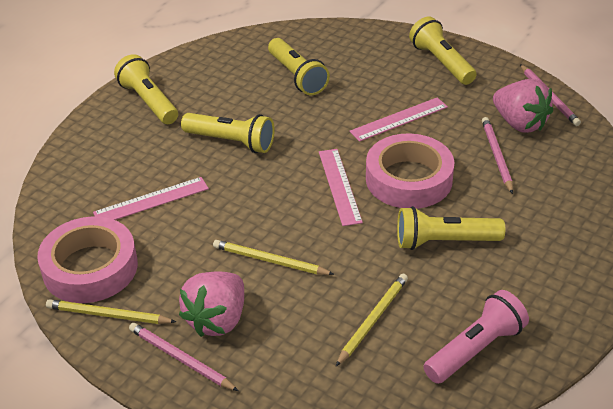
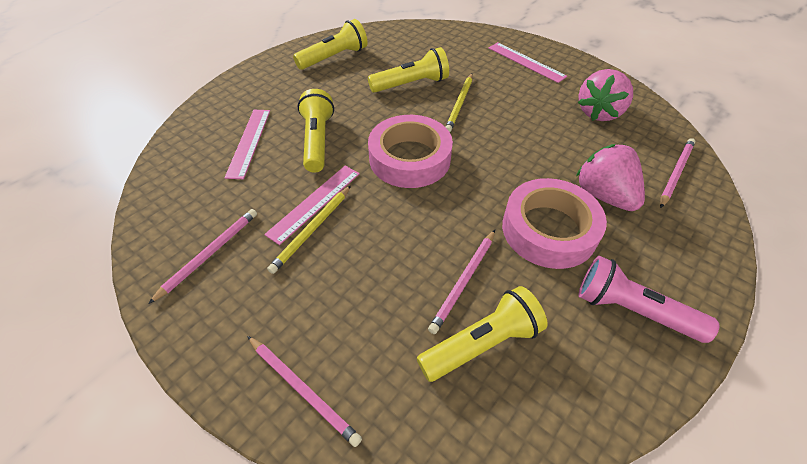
pink pencil: 3 -> 4
yellow flashlight: 5 -> 4
yellow pencil: 3 -> 2

